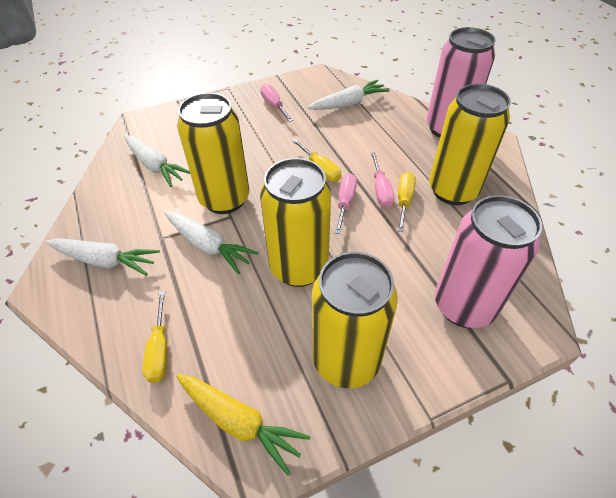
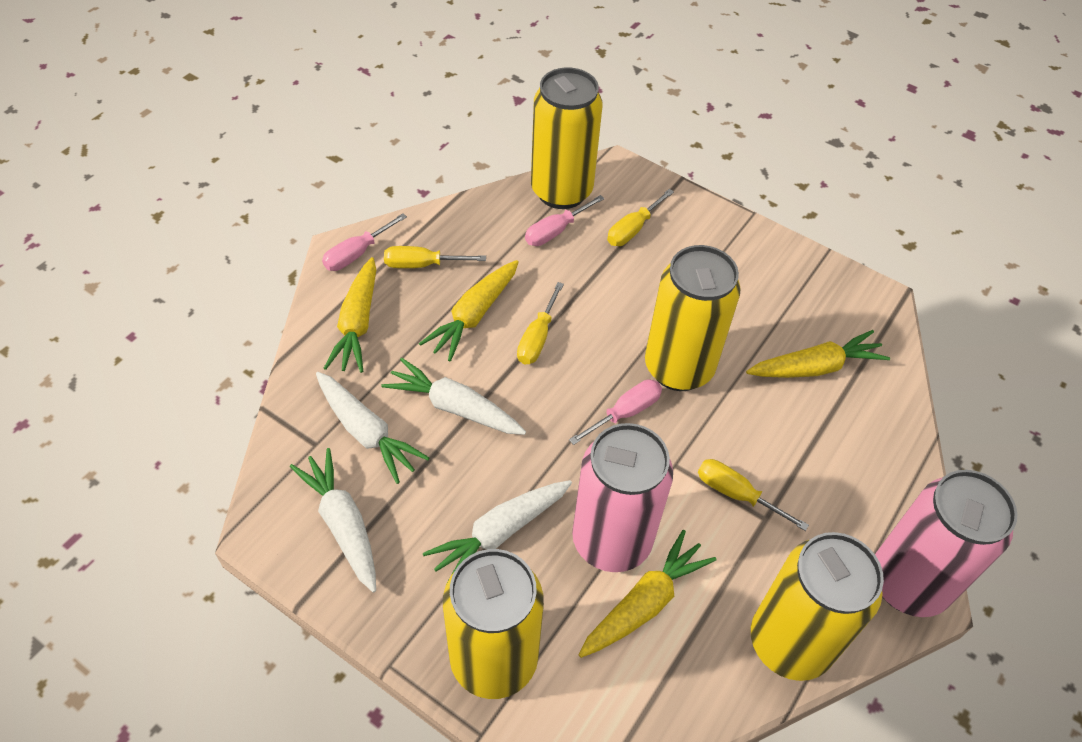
yellow carrot: 1 -> 4
yellow screwdriver: 3 -> 4

